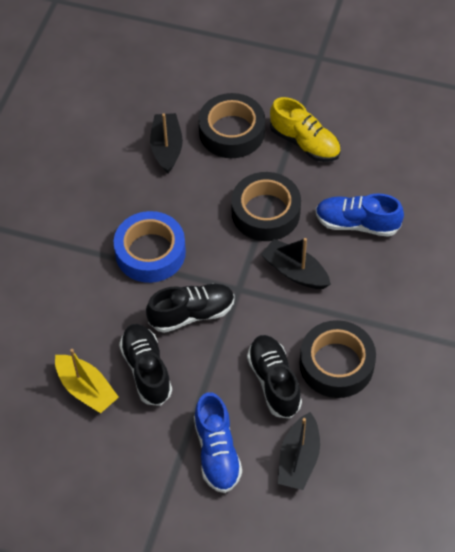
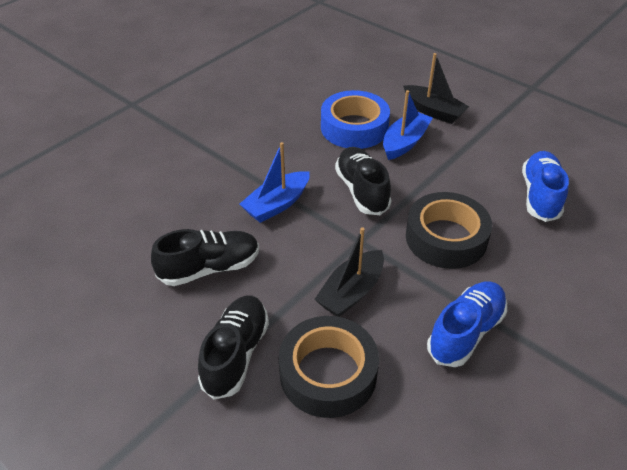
black boat: 3 -> 2
black tape: 3 -> 2
blue boat: 0 -> 2
yellow boat: 1 -> 0
yellow shoe: 1 -> 0

